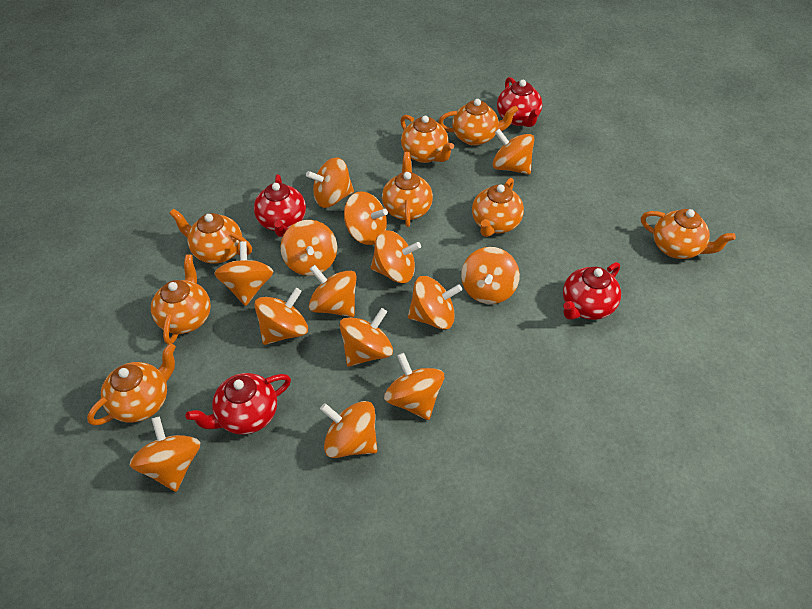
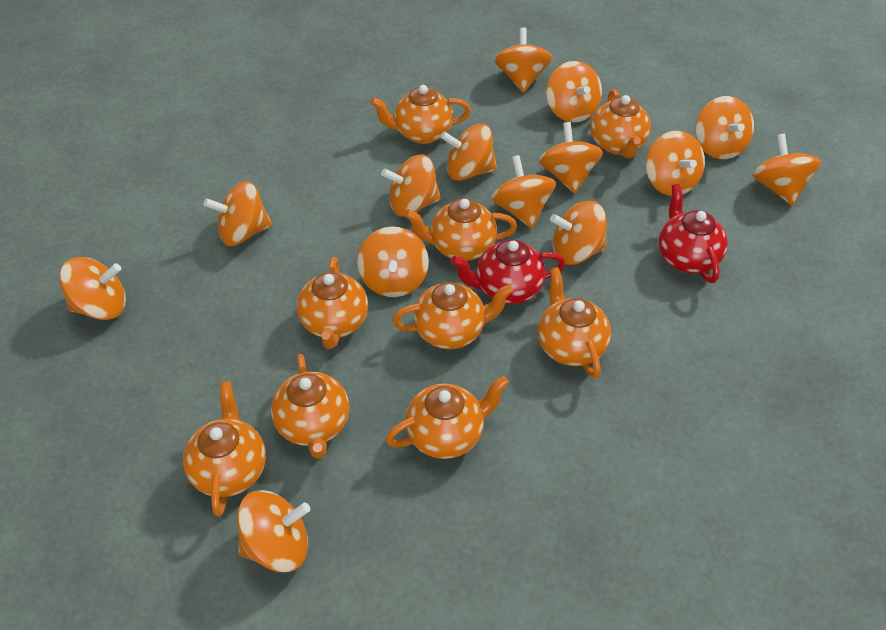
orange teapot: 8 -> 9
red teapot: 4 -> 2

